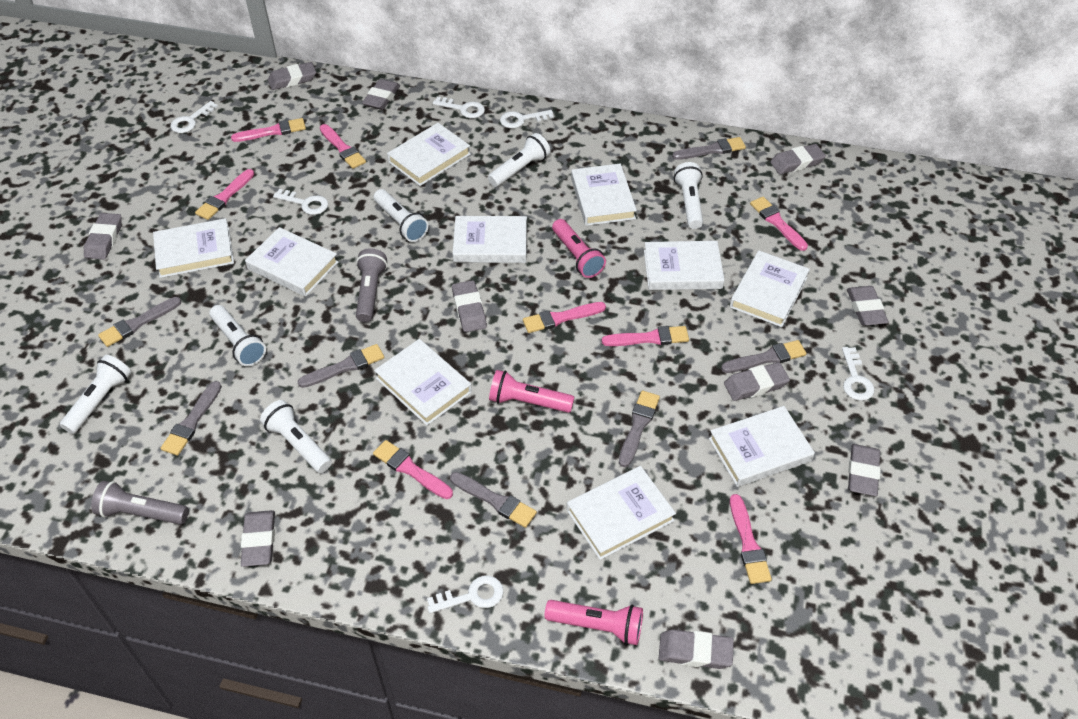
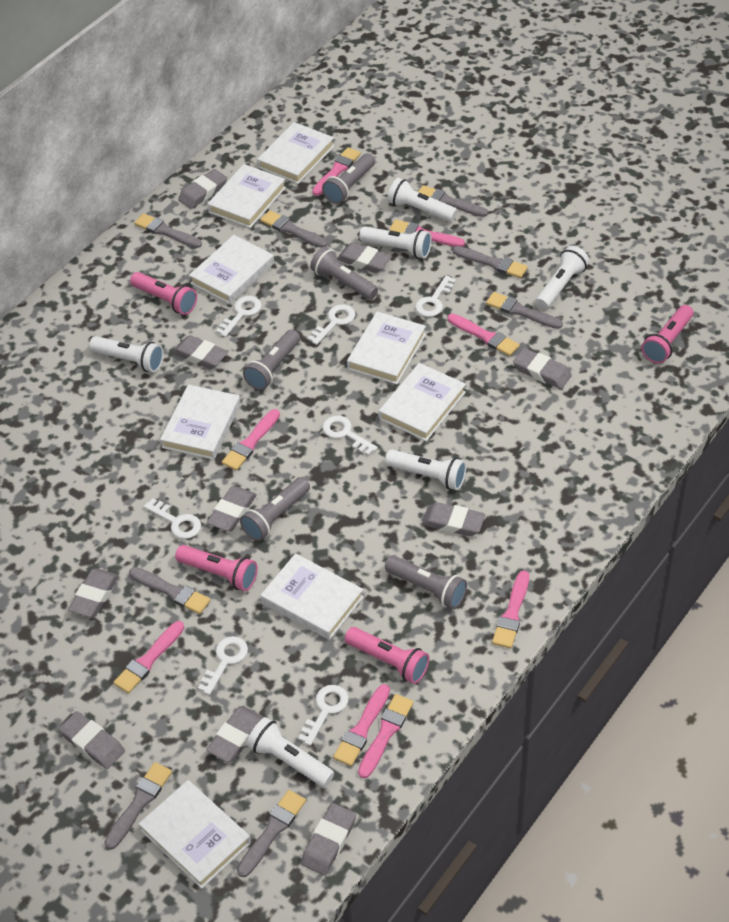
grey brush: 7 -> 8
grey flashlight: 2 -> 5
pink flashlight: 3 -> 4
white book: 10 -> 8
white key: 6 -> 7

